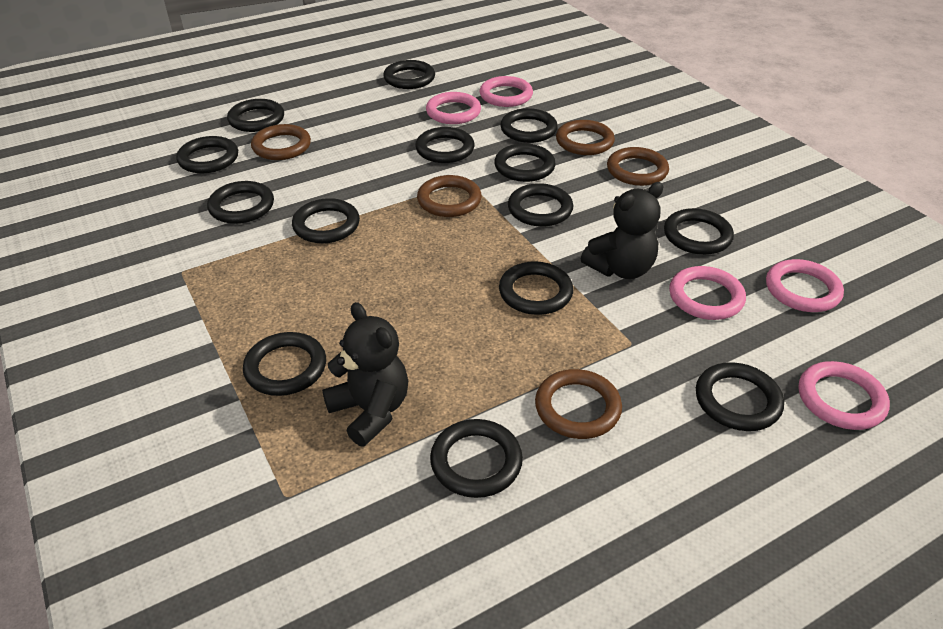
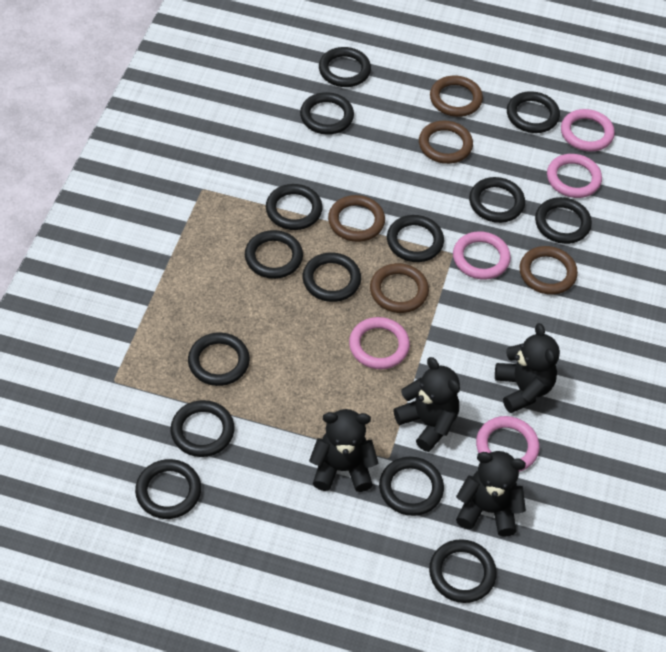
black teddy bear: 2 -> 4

